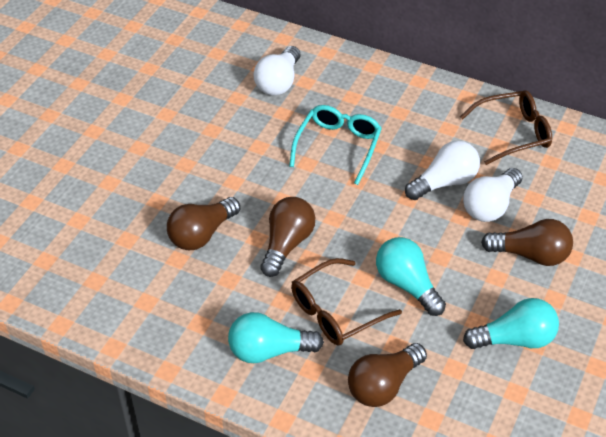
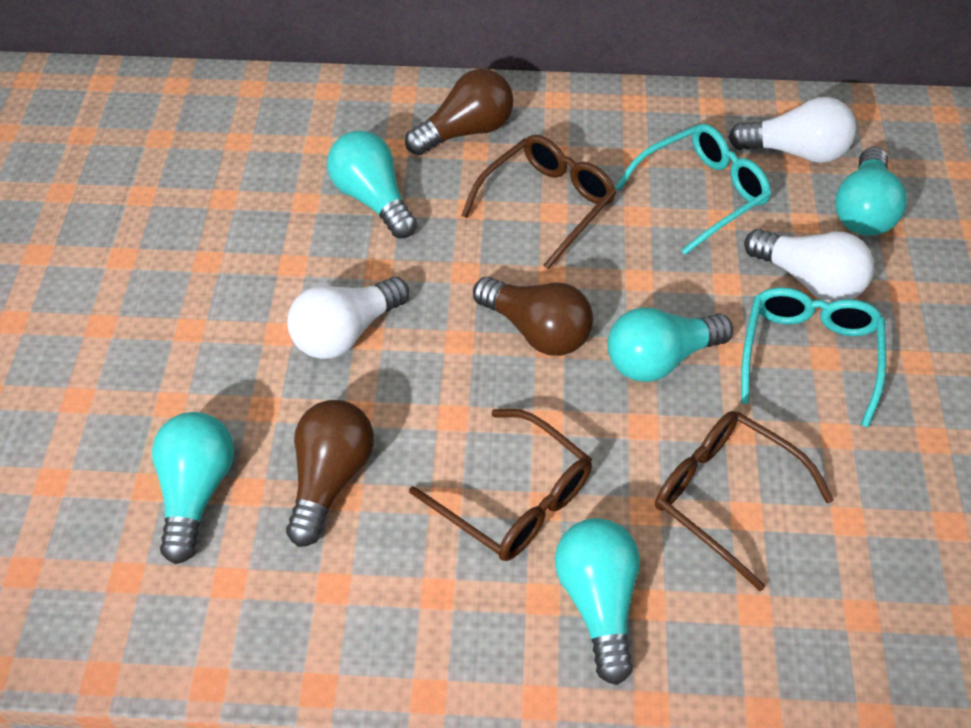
brown glasses: 2 -> 3
brown light bulb: 4 -> 3
turquoise glasses: 1 -> 2
turquoise light bulb: 3 -> 5

